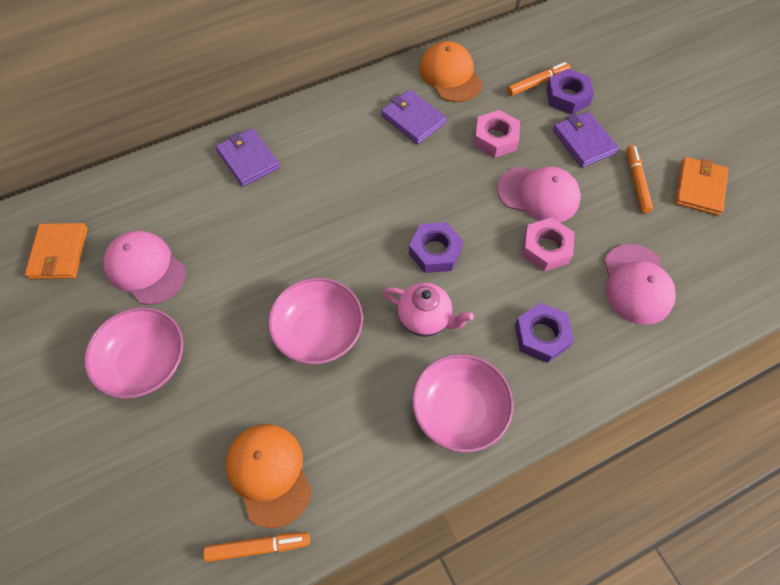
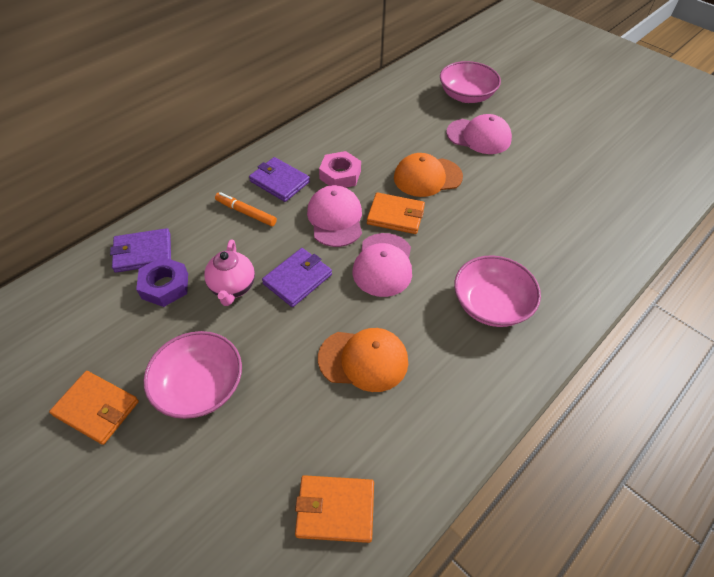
orange marker: 3 -> 1
orange wallet: 2 -> 3
pink nut: 2 -> 1
purple nut: 3 -> 1

